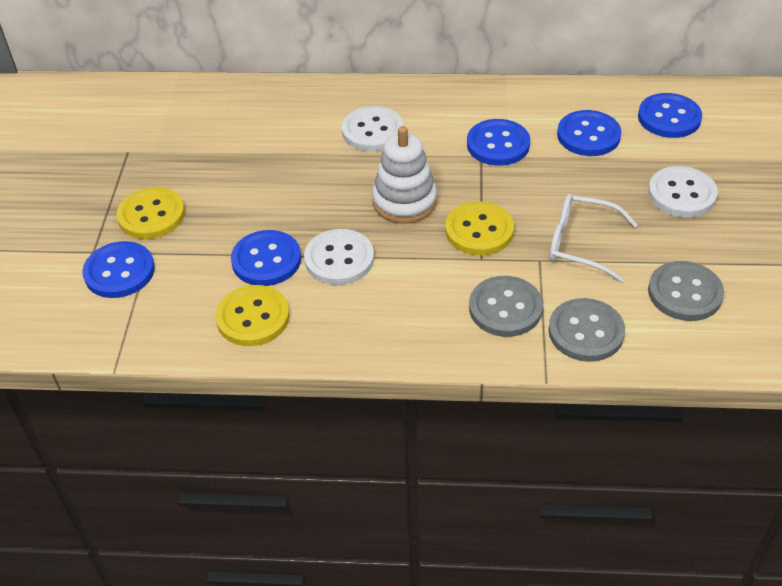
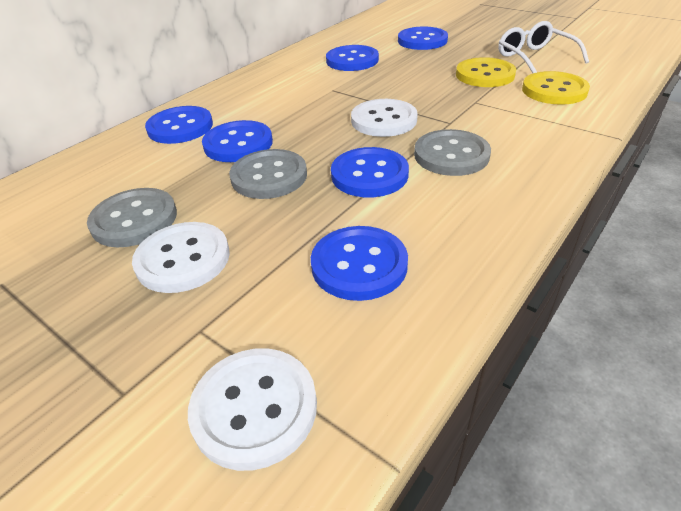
blue button: 5 -> 6
white stacking toy: 1 -> 0
yellow button: 3 -> 2

